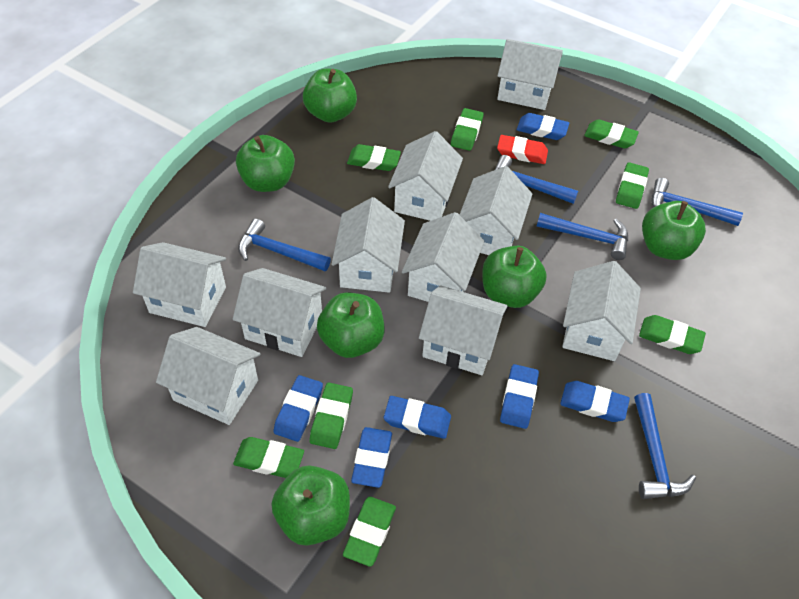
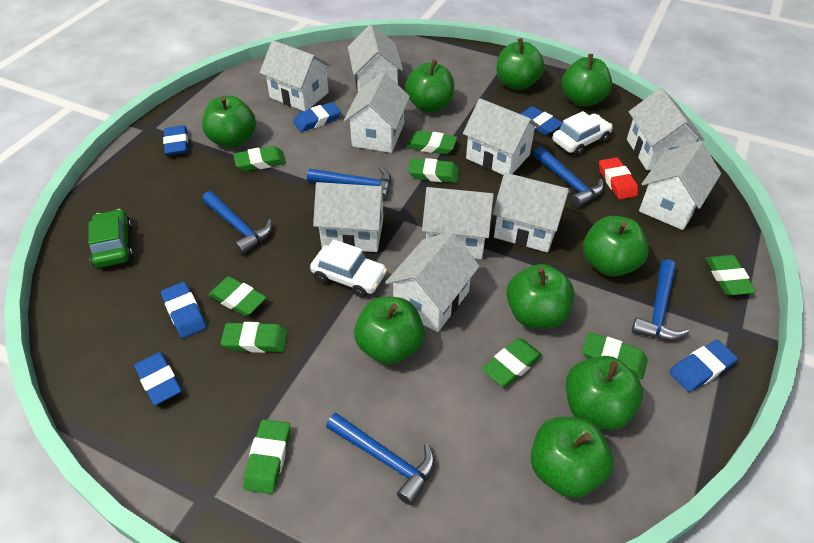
green apple: 6 -> 9
green car: 0 -> 1
green eraser: 8 -> 9
white car: 0 -> 2

